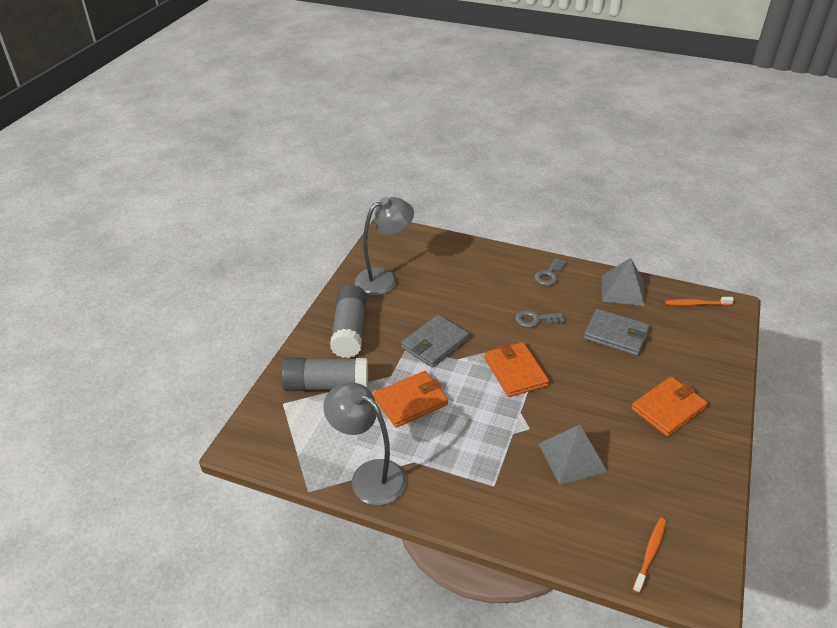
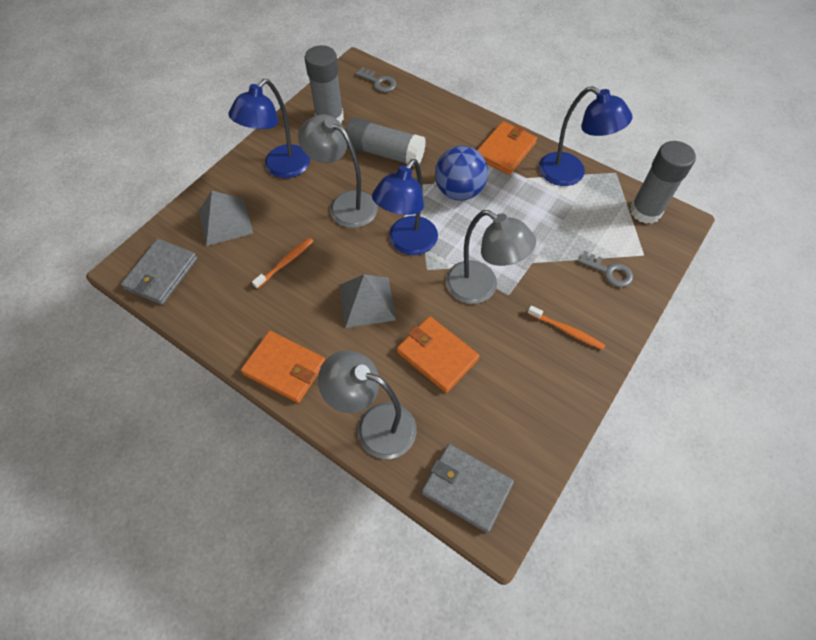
blue ball: 0 -> 1
blue lamp: 0 -> 3
grey glue stick: 2 -> 3
grey lamp: 2 -> 3

